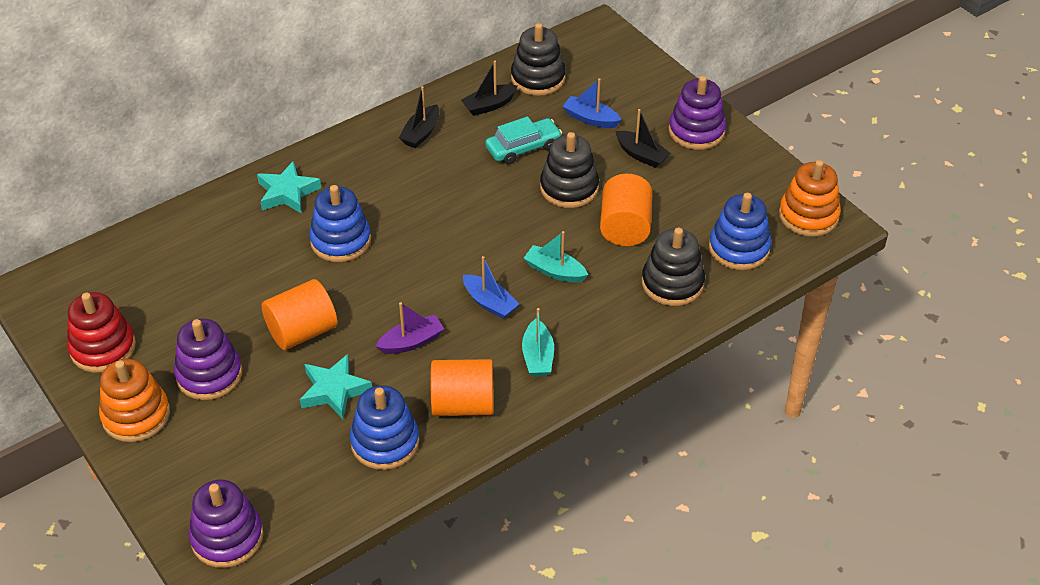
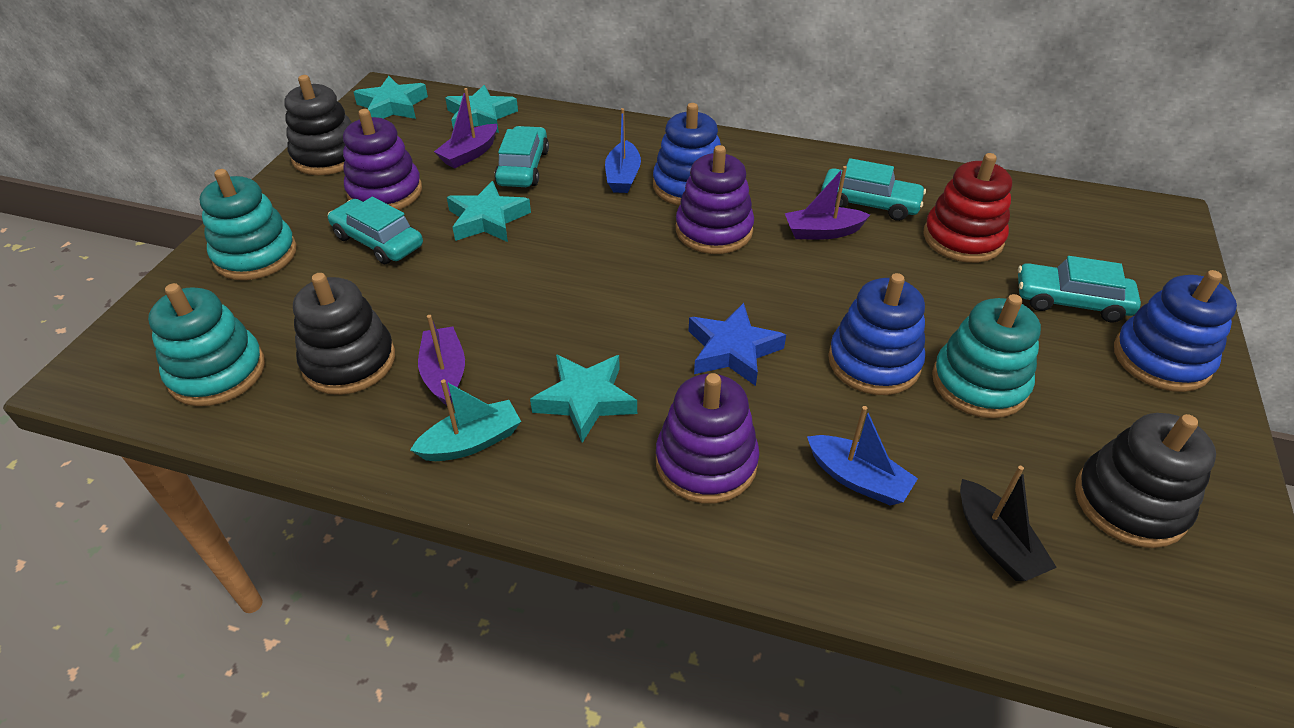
black boat: 3 -> 1
blue star: 0 -> 1
orange cylinder: 3 -> 0
orange stacking toy: 2 -> 0
purple boat: 1 -> 3
turquoise boat: 2 -> 1
turquoise car: 1 -> 4
turquoise stacking toy: 0 -> 3
turquoise star: 2 -> 4

